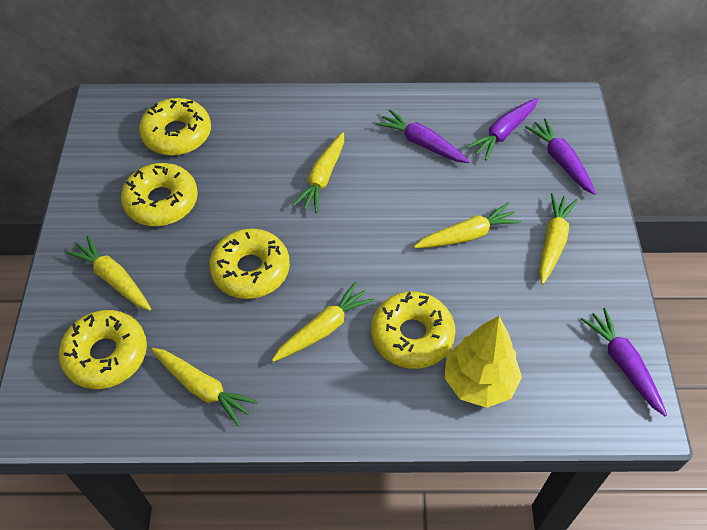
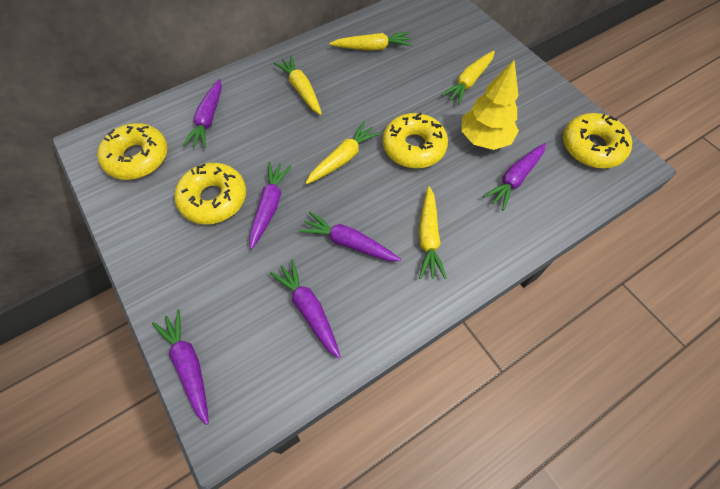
purple carrot: 4 -> 6
yellow carrot: 6 -> 5
yellow donut: 5 -> 4

